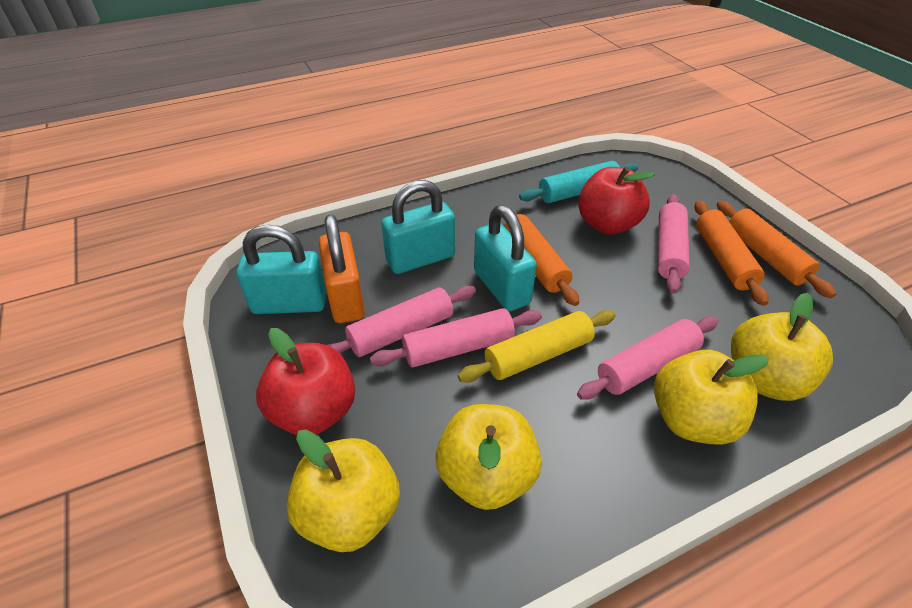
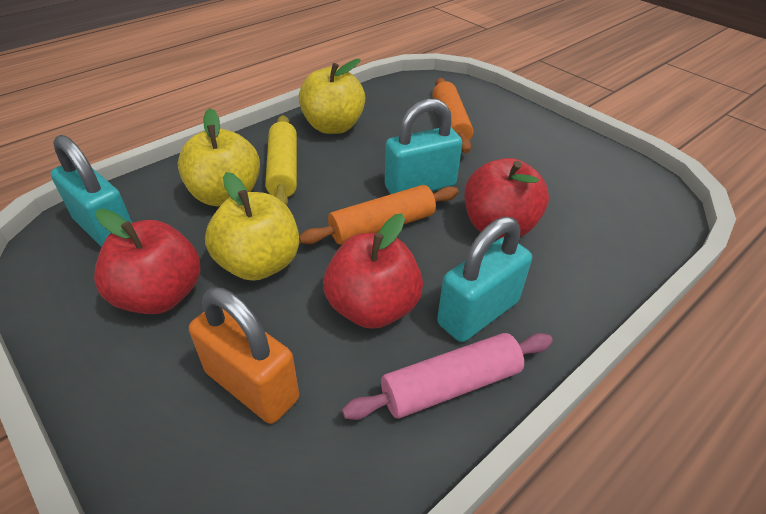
orange rolling pin: 3 -> 2
pink rolling pin: 4 -> 1
red apple: 2 -> 3
turquoise rolling pin: 1 -> 0
yellow apple: 4 -> 3

